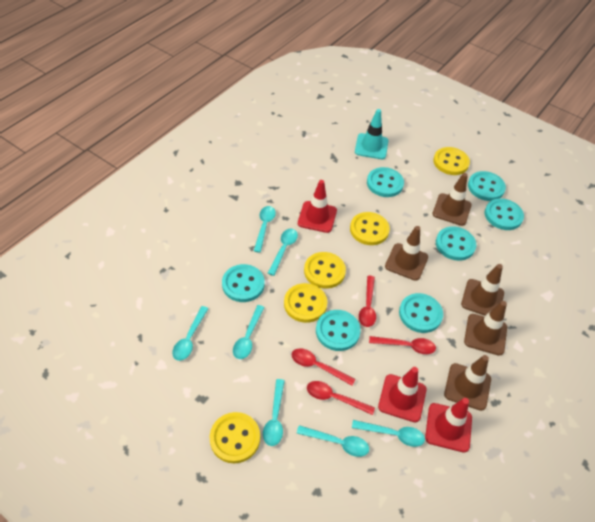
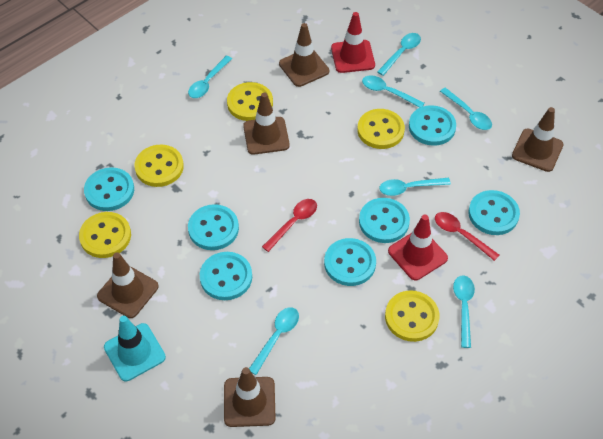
red spoon: 4 -> 2
red traffic cone: 3 -> 2

